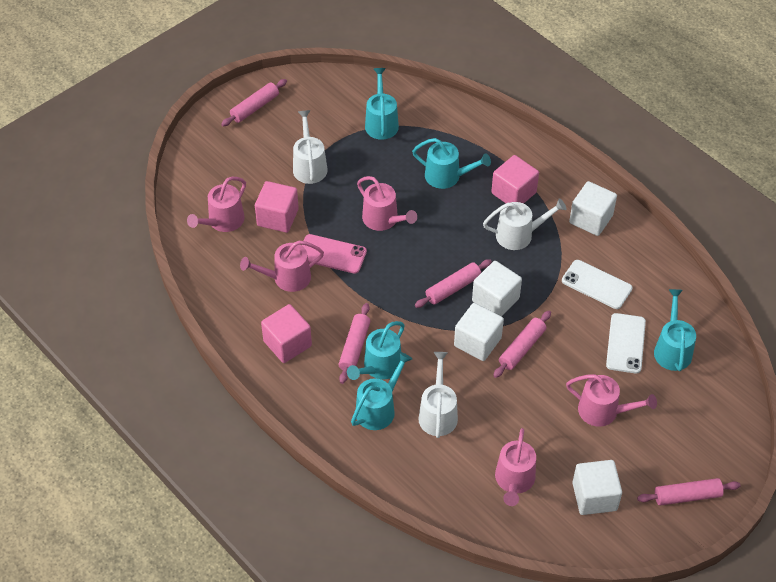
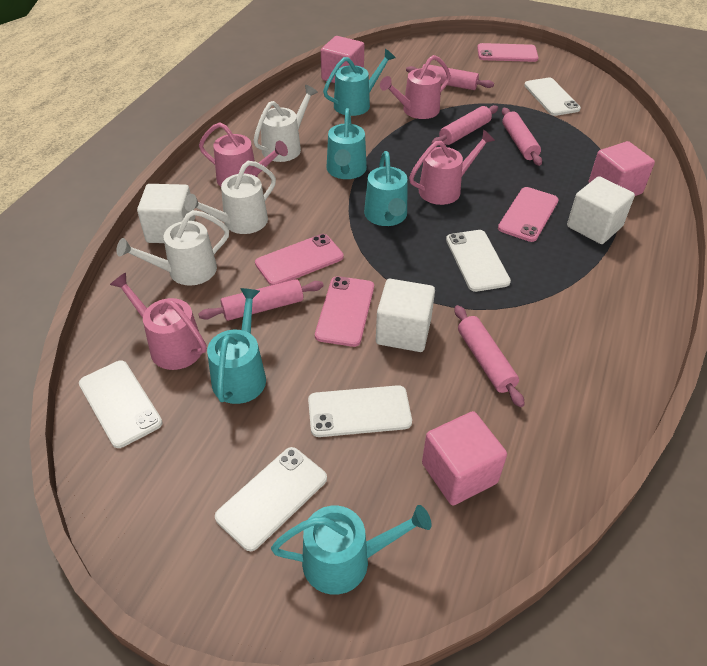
pink phone: 1 -> 4
pink watering can: 5 -> 4
white cube: 4 -> 3
white phone: 2 -> 5

